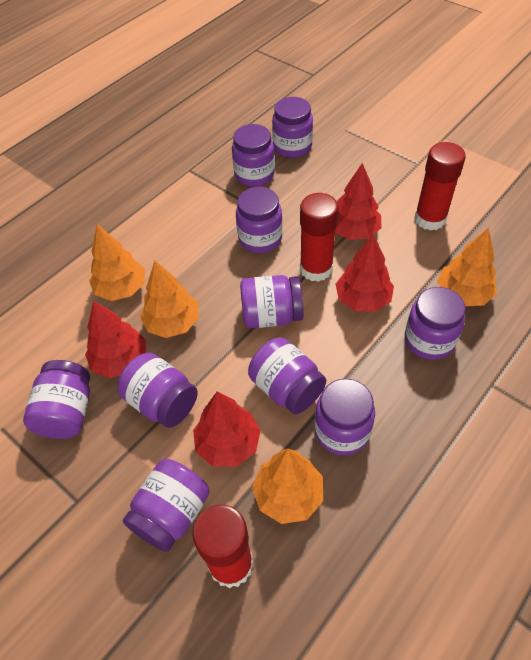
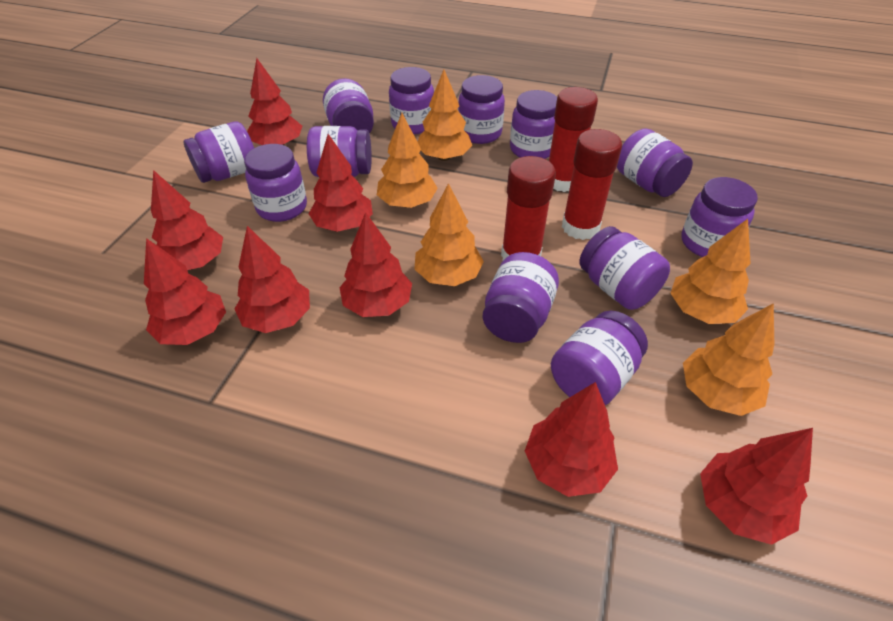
orange tree: 4 -> 5
purple jar: 10 -> 12
red tree: 4 -> 8

